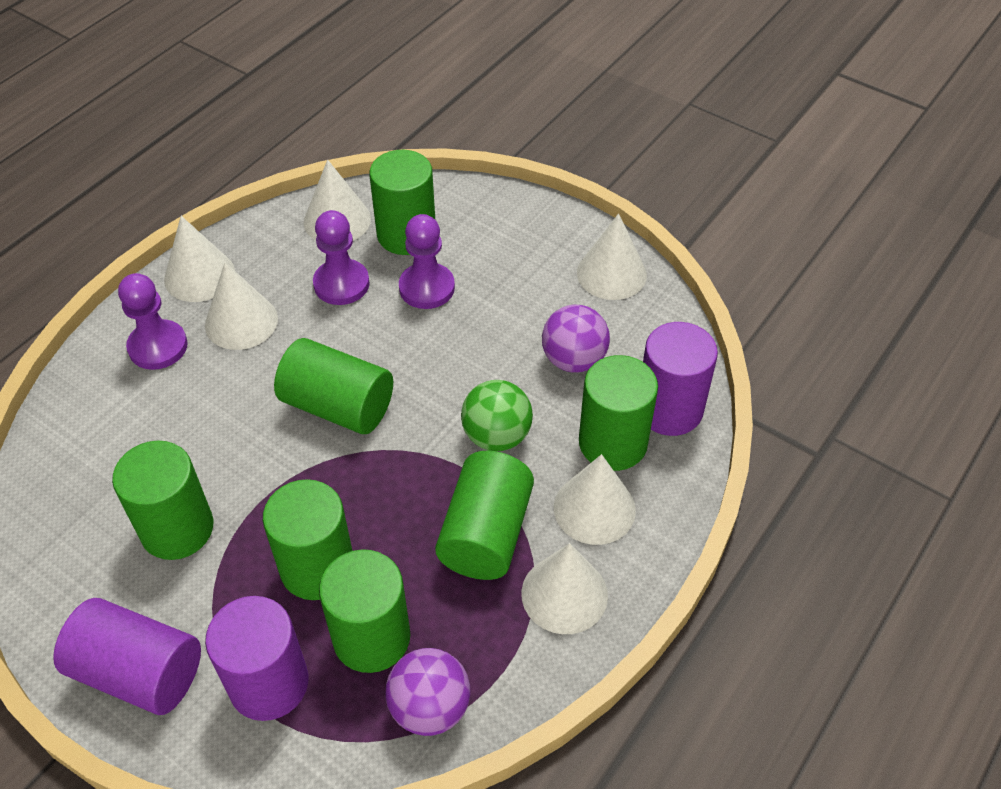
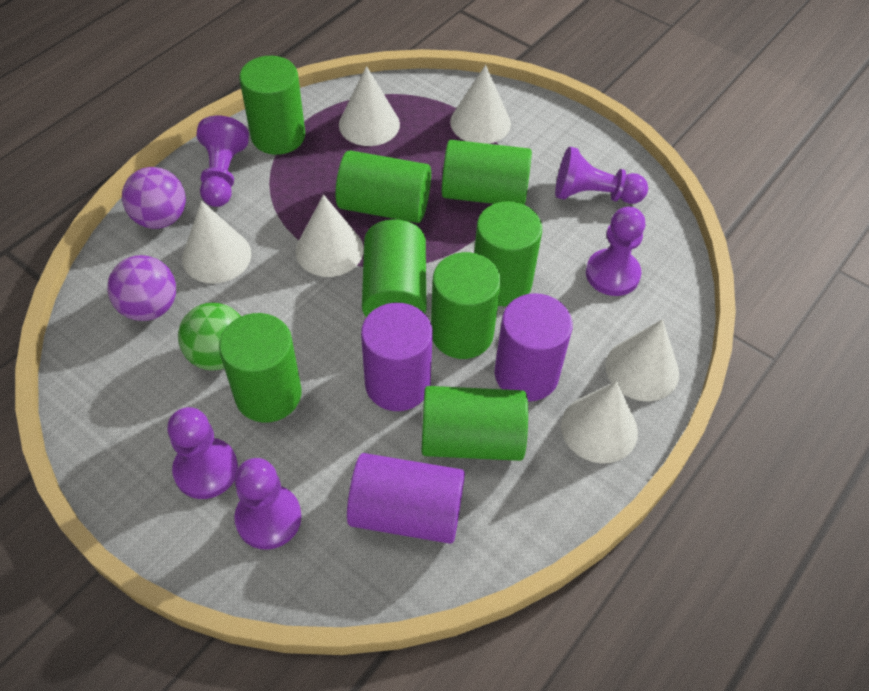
green cylinder: 7 -> 8
purple pawn: 3 -> 5

